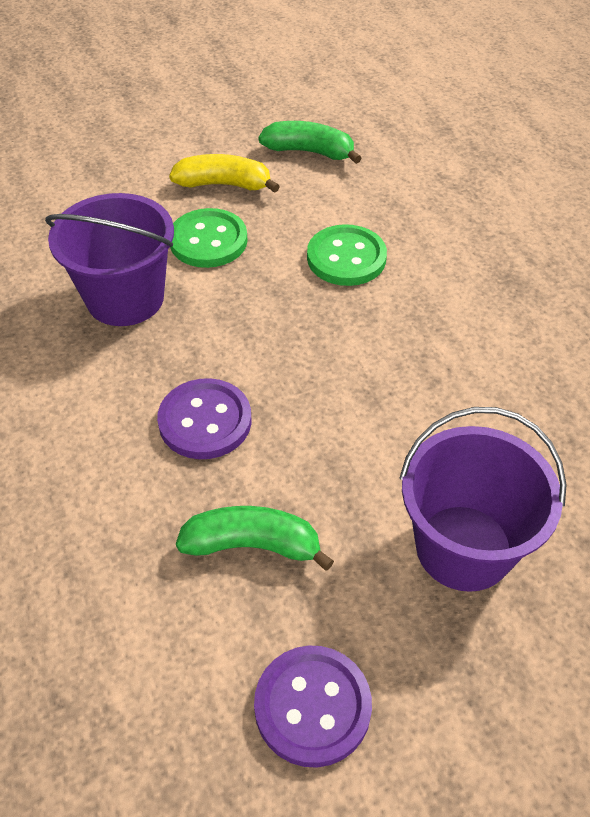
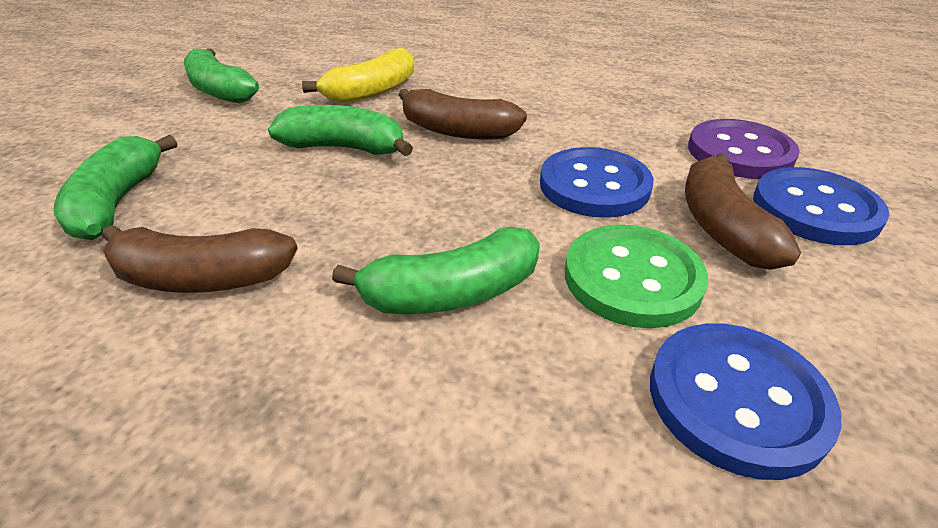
blue button: 0 -> 3
brown banana: 0 -> 3
green banana: 2 -> 4
green button: 2 -> 1
purple bucket: 2 -> 0
purple button: 2 -> 1

